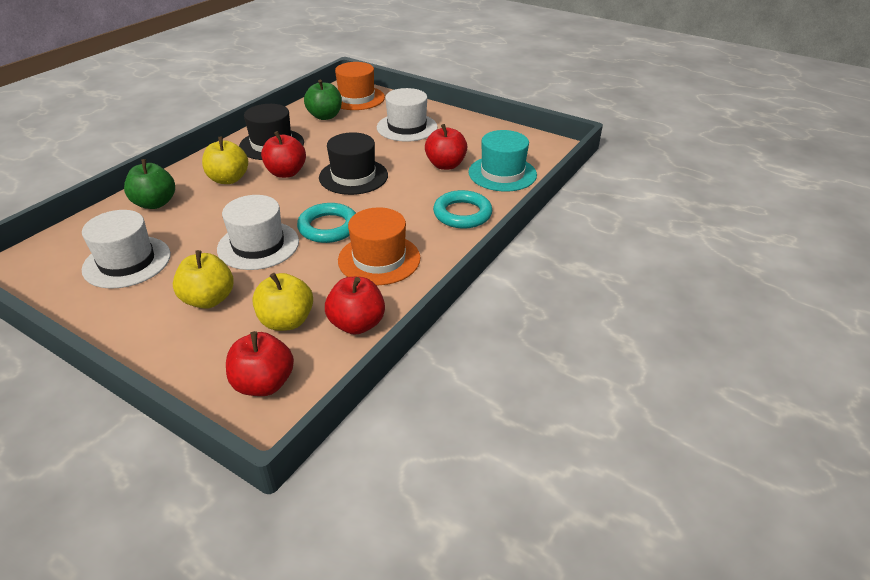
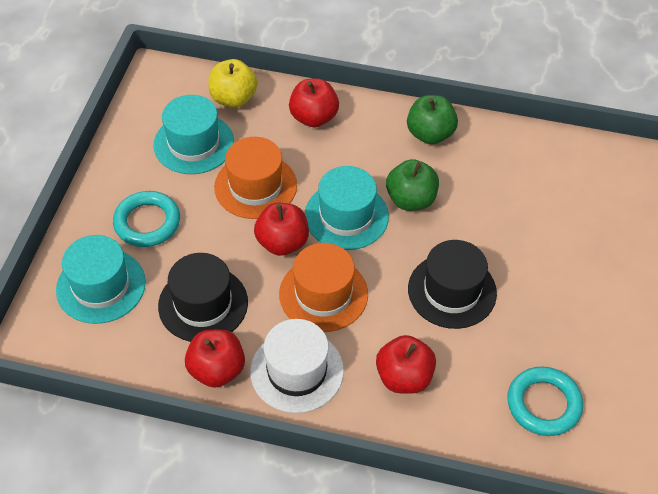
turquoise hat: 1 -> 3
white hat: 3 -> 1
yellow apple: 3 -> 1

